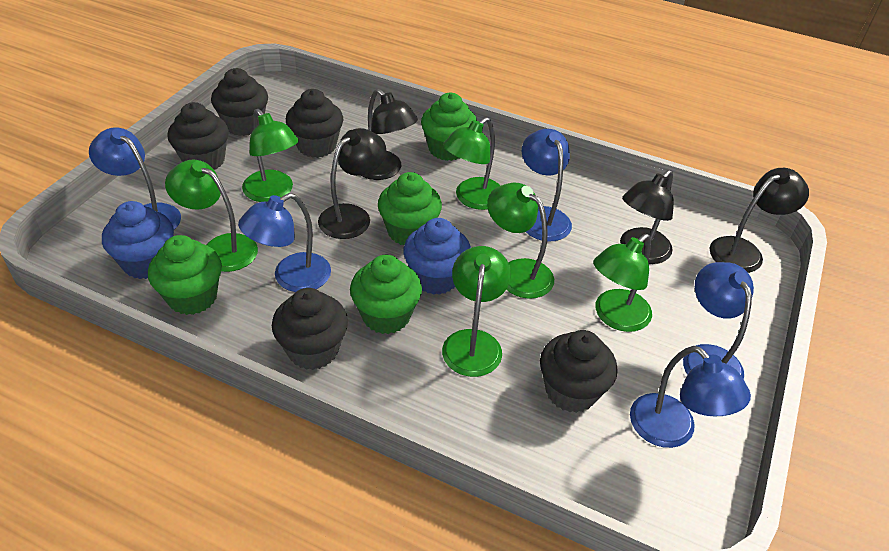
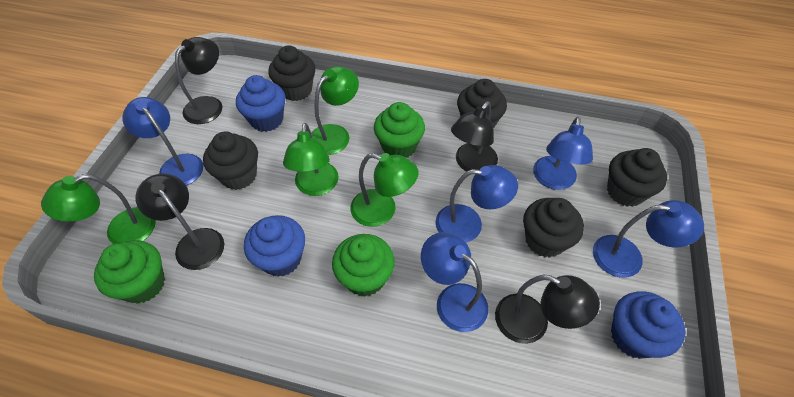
blue cupcake: 2 -> 3
green cupcake: 4 -> 3
green lamp: 6 -> 4

